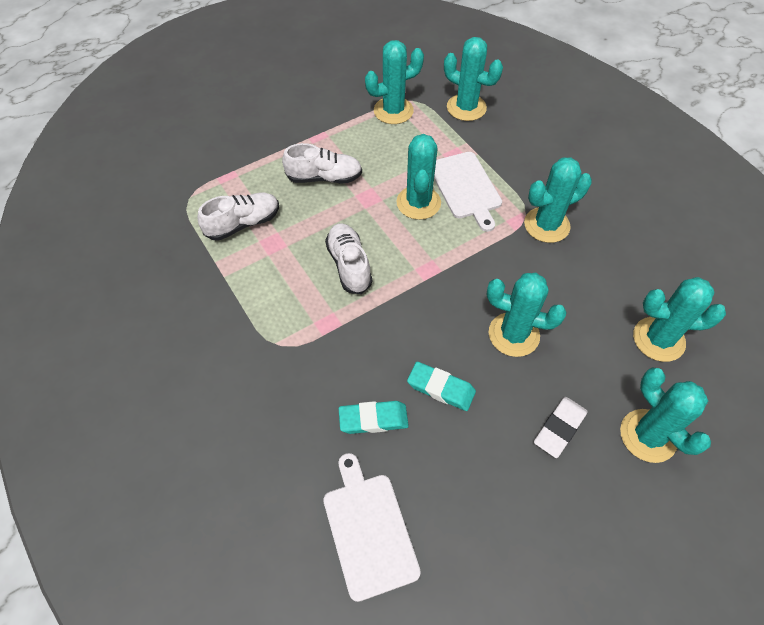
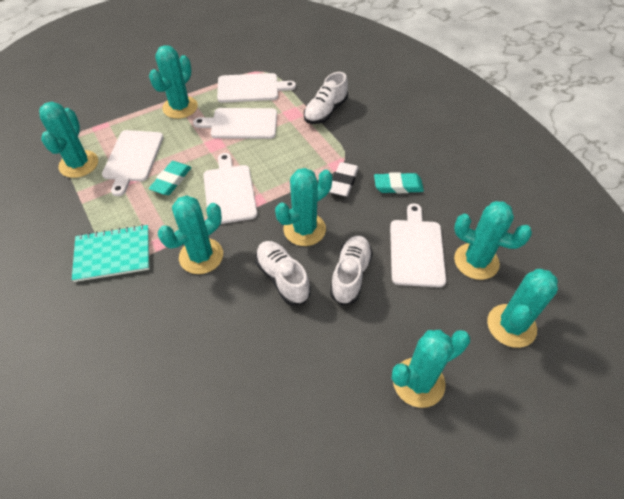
turquoise notebook: 0 -> 1
white cutting board: 2 -> 5

